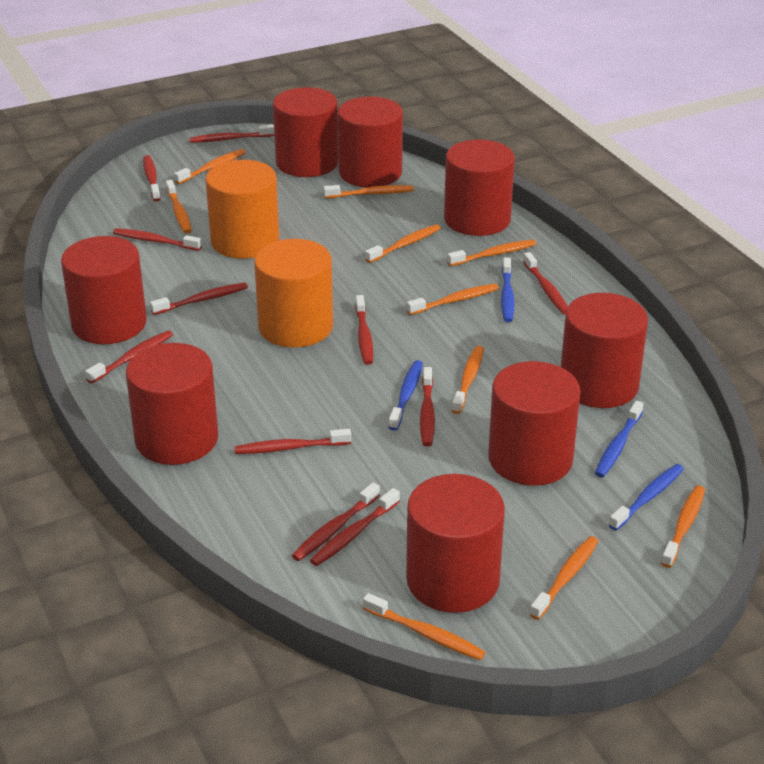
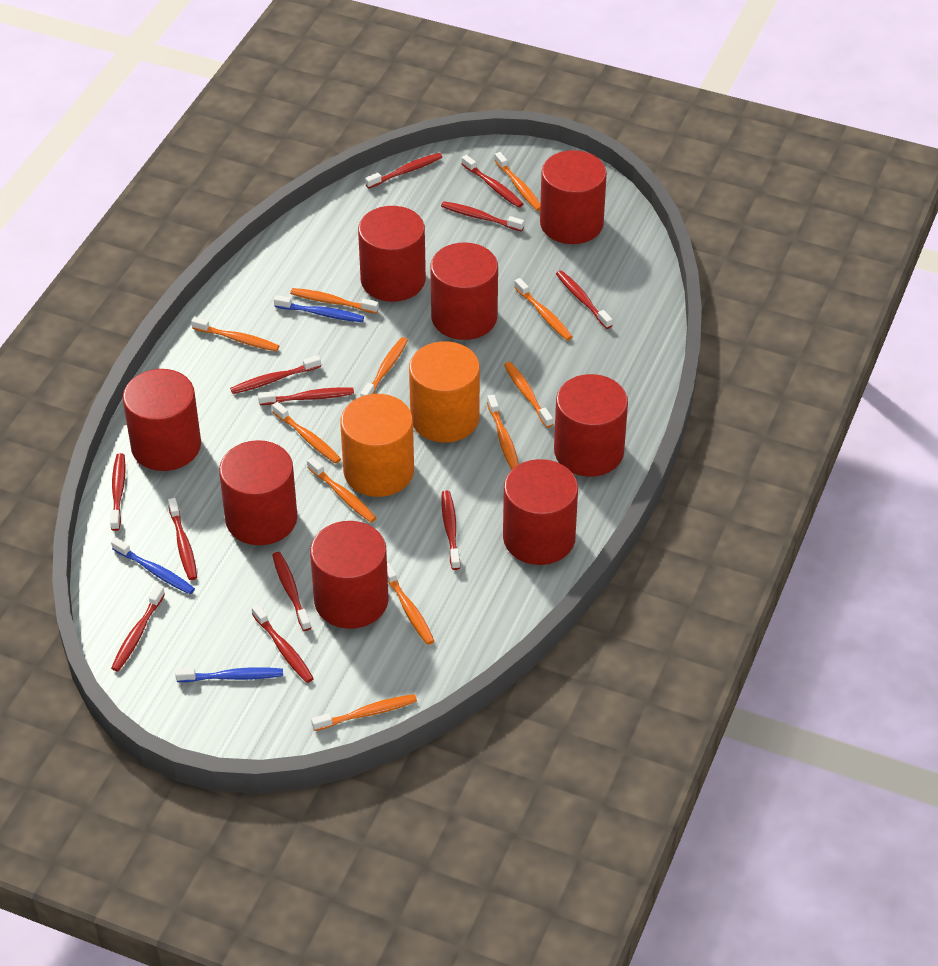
blue toothbrush: 4 -> 3
orange toothbrush: 10 -> 11
red toothbrush: 11 -> 12

